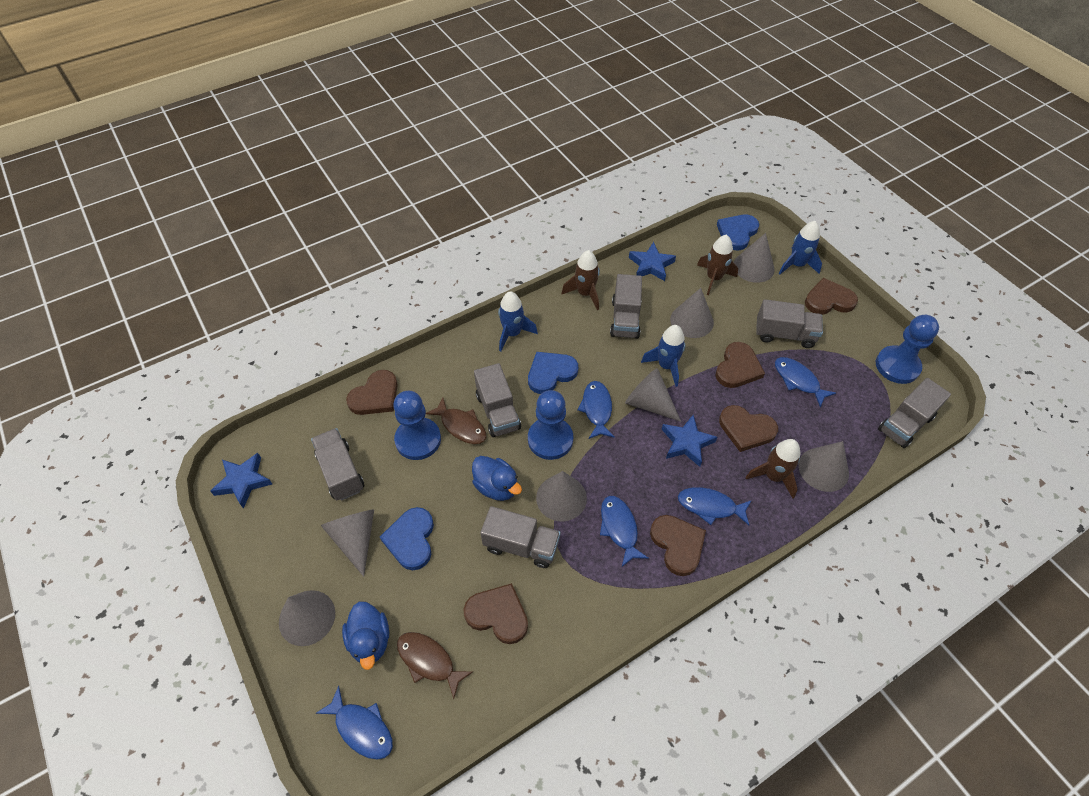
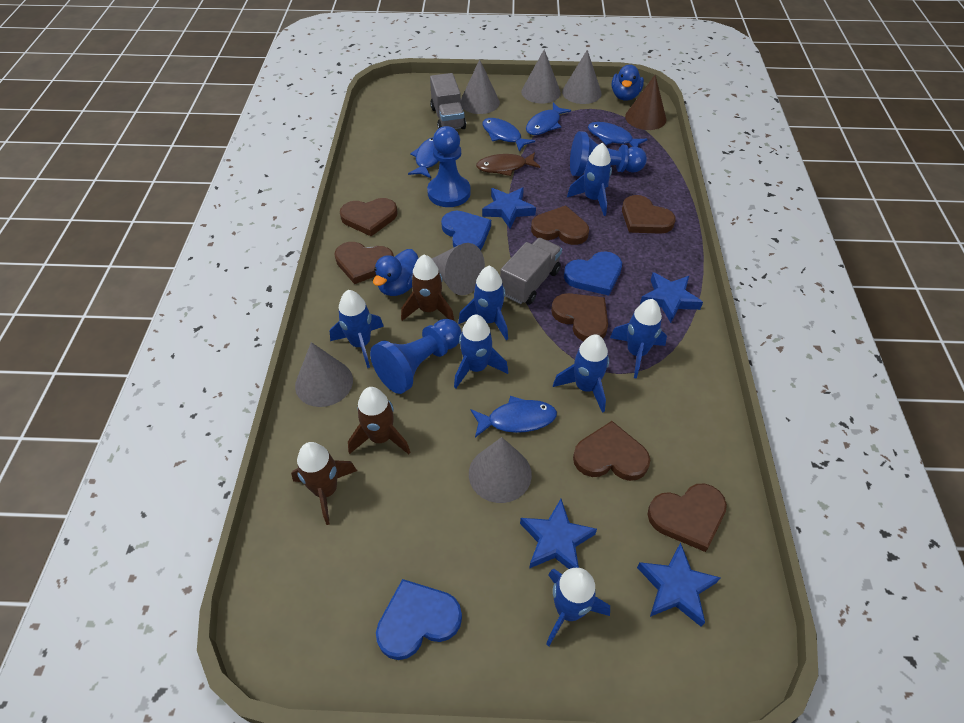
blue rocket: 3 -> 7
blue star: 3 -> 4
brown cone: 0 -> 1
brown fish: 2 -> 1
brown heart: 6 -> 7
grey cone: 7 -> 6
grey truck: 6 -> 2

